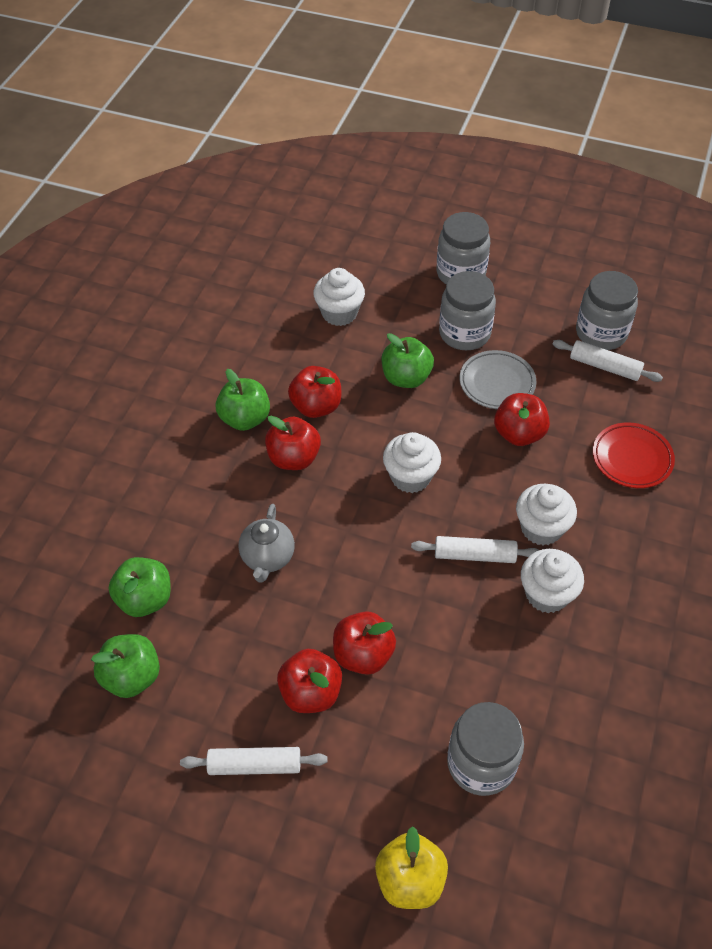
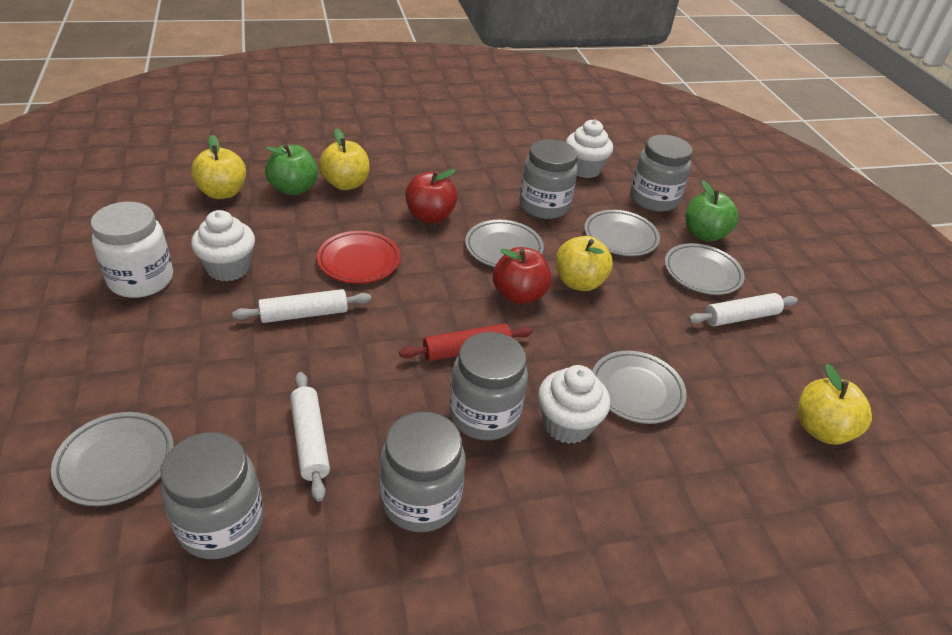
green apple: 4 -> 2
grey jar: 4 -> 5
grey plate: 1 -> 5
grey teapot: 1 -> 0
red apple: 5 -> 2
red rolling pin: 0 -> 1
white cupcake: 4 -> 3
white jar: 0 -> 1
yellow apple: 1 -> 4

